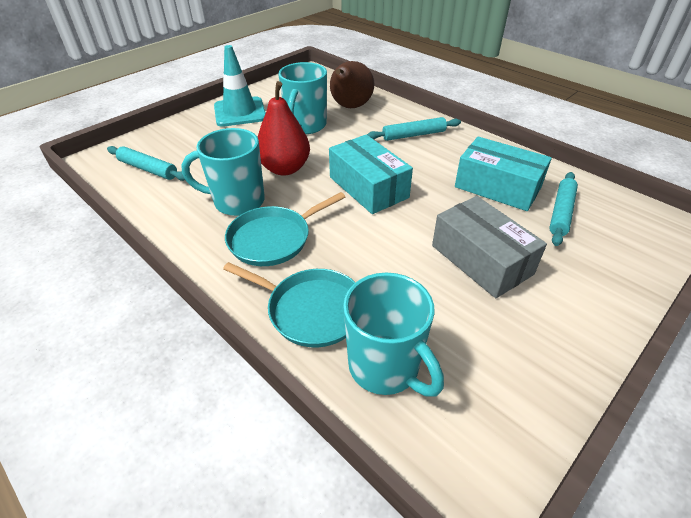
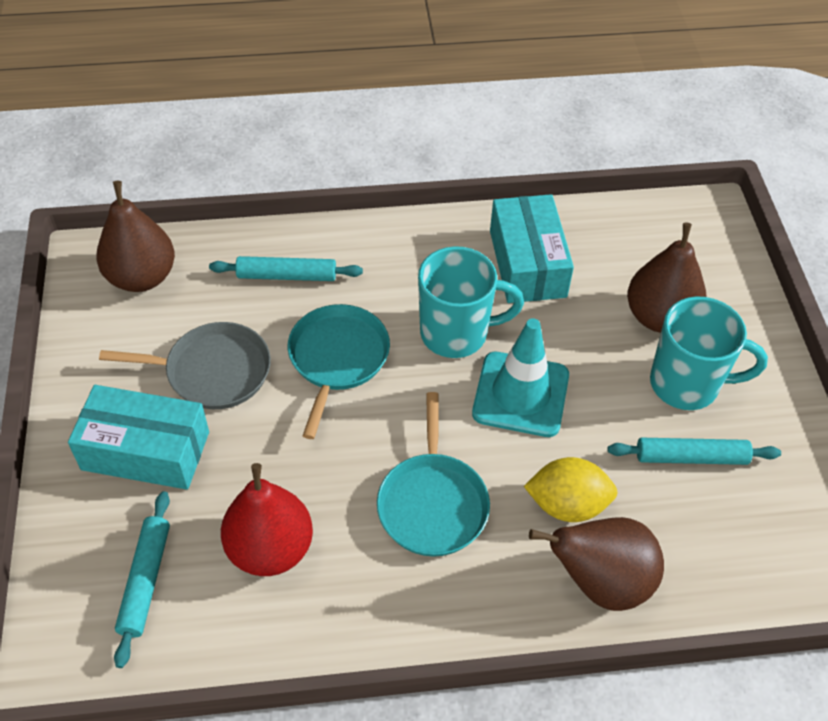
brown pear: 1 -> 3
grey box: 1 -> 0
grey pan: 0 -> 1
turquoise mug: 3 -> 2
yellow lemon: 0 -> 1

